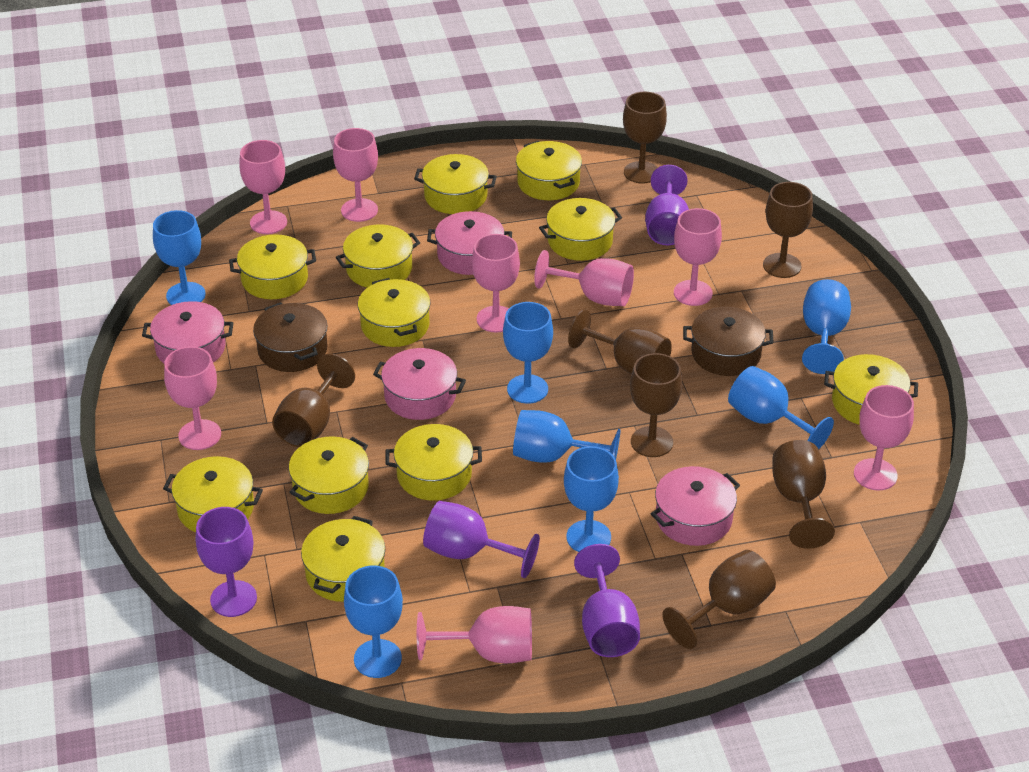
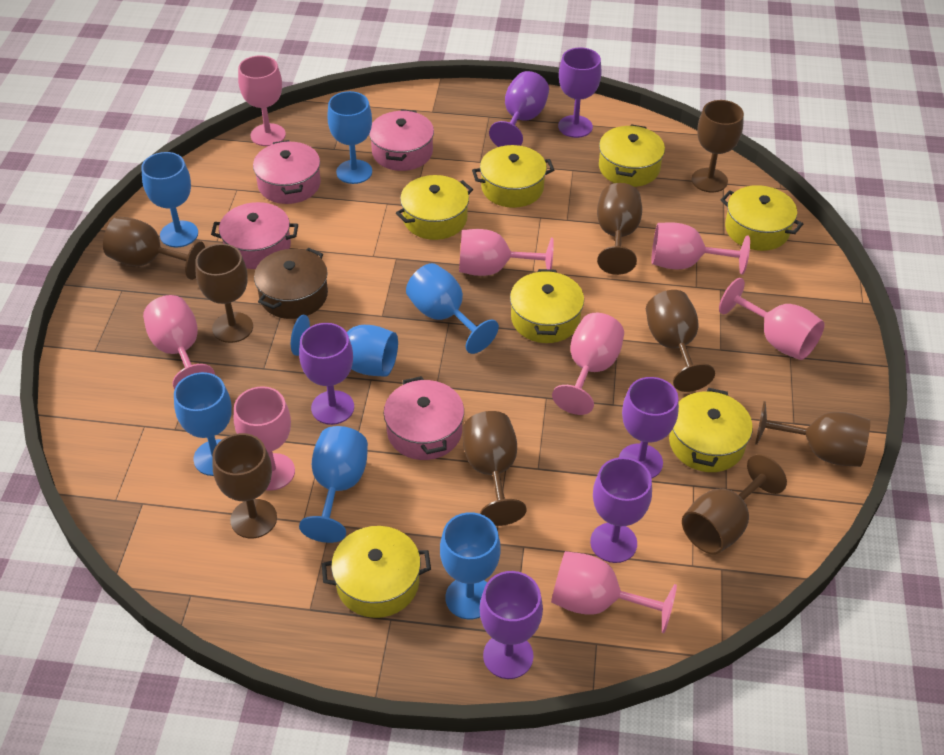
brown goblet: 7 -> 9
brown pot: 2 -> 1
purple goblet: 4 -> 6
yellow pot: 11 -> 7

